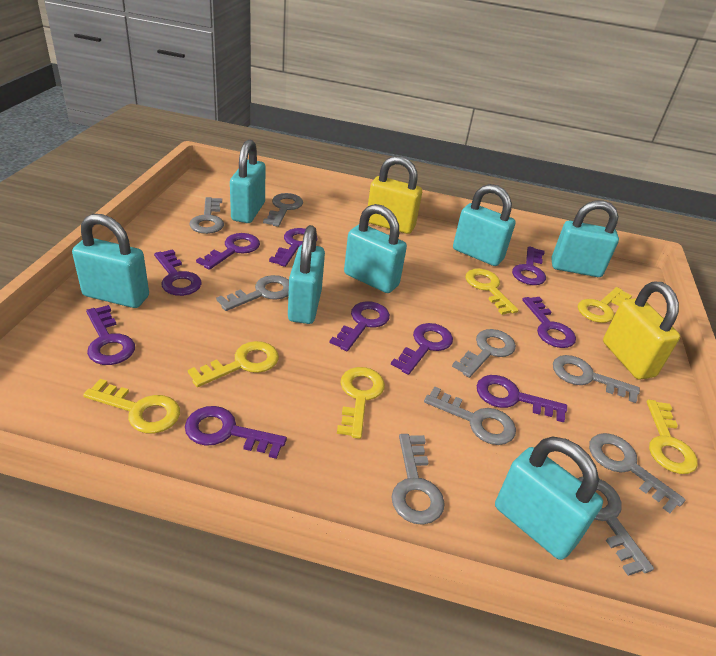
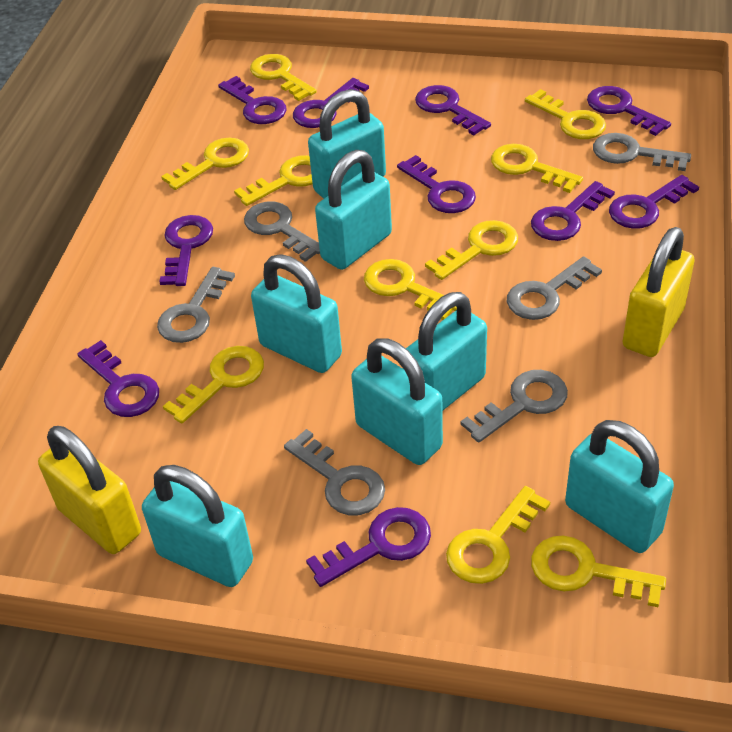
grey key: 9 -> 6
yellow key: 6 -> 10

